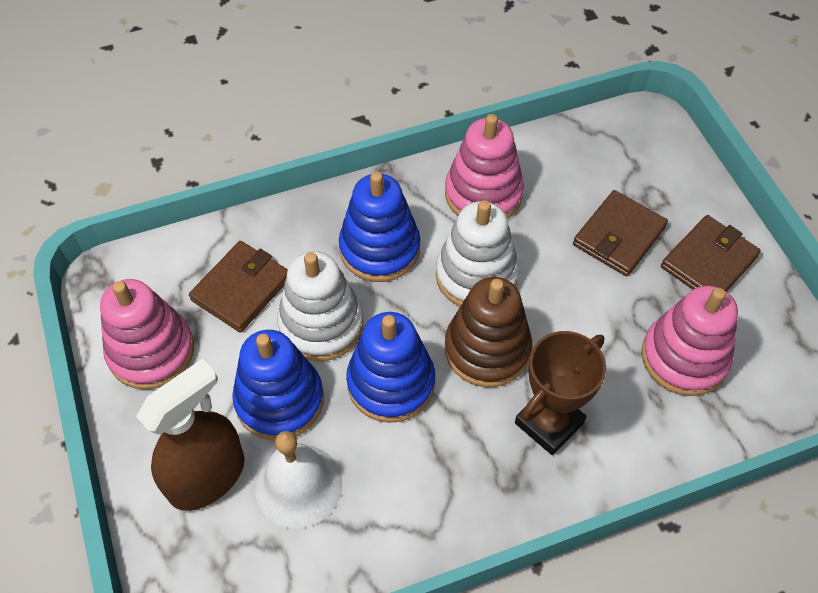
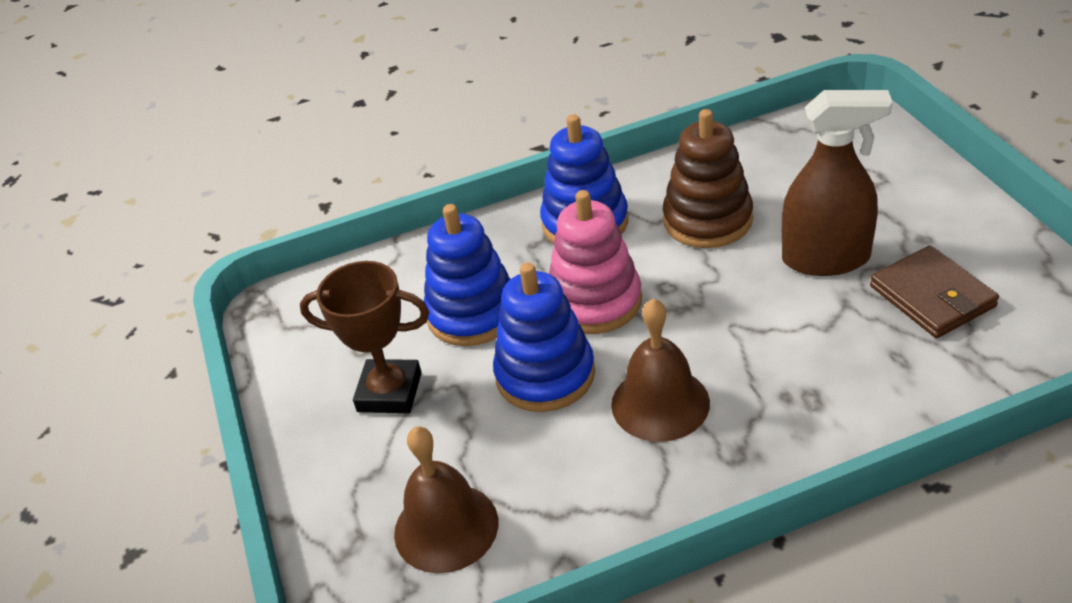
brown bell: 0 -> 2
brown wallet: 3 -> 1
pink stacking toy: 3 -> 1
white bell: 1 -> 0
white stacking toy: 2 -> 0

